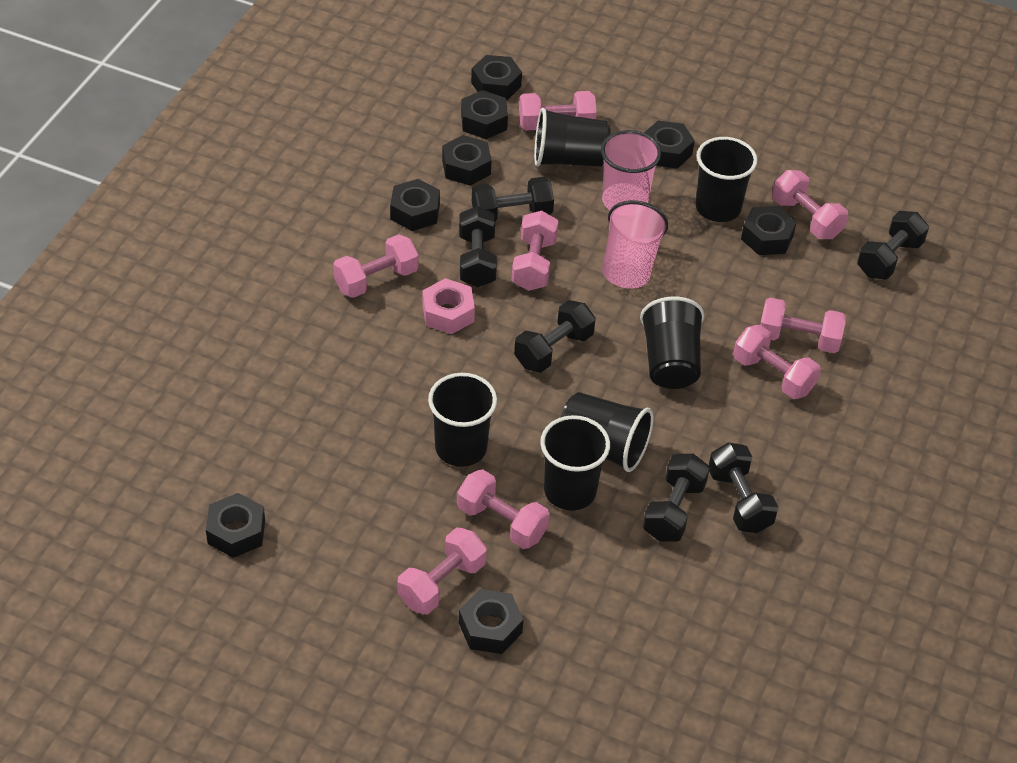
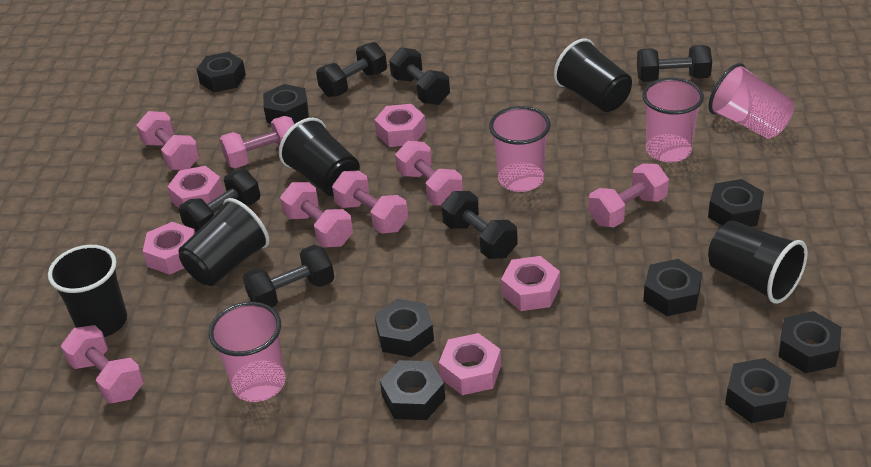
black cup: 6 -> 5
pink cup: 2 -> 4
pink dumbbell: 8 -> 7
pink nut: 1 -> 5

